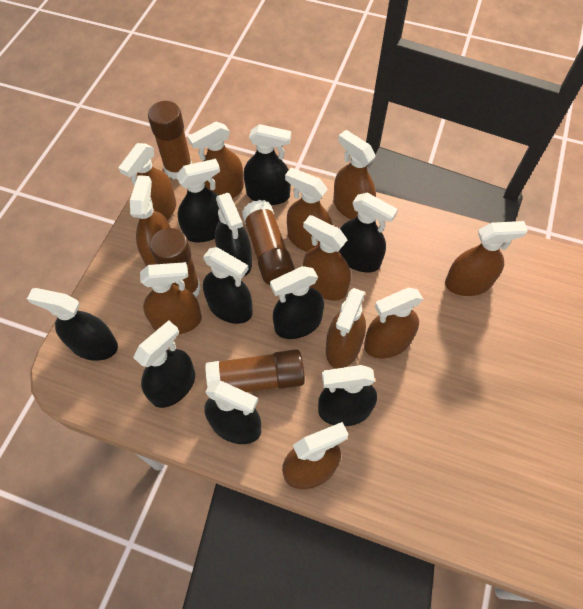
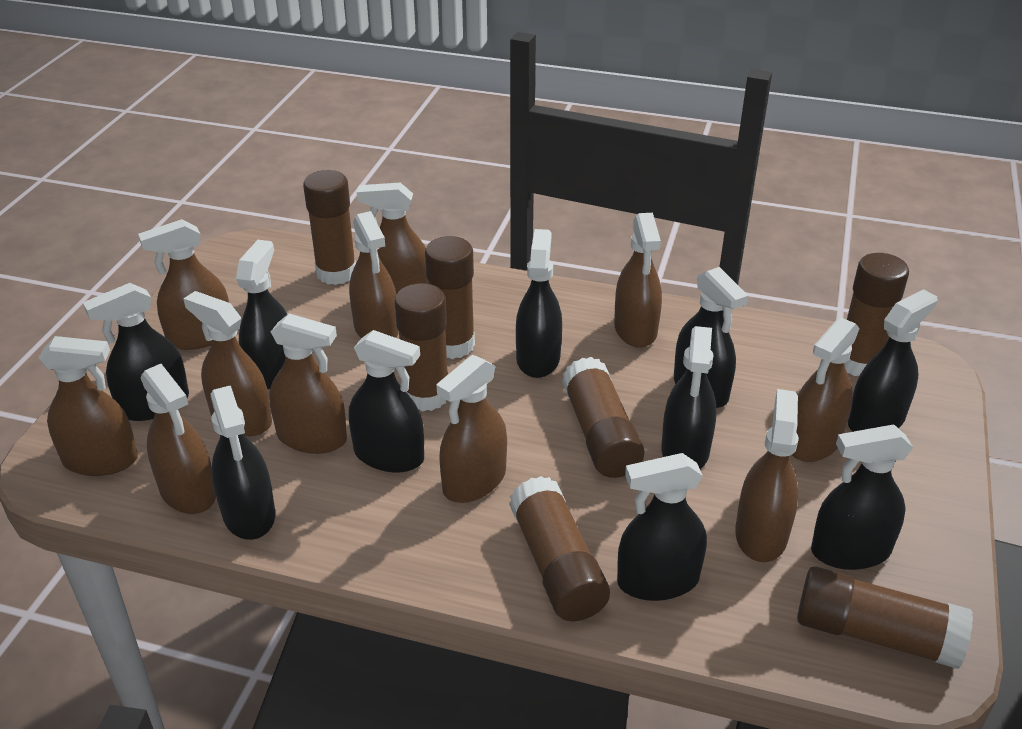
brown glue stick: 4 -> 7

